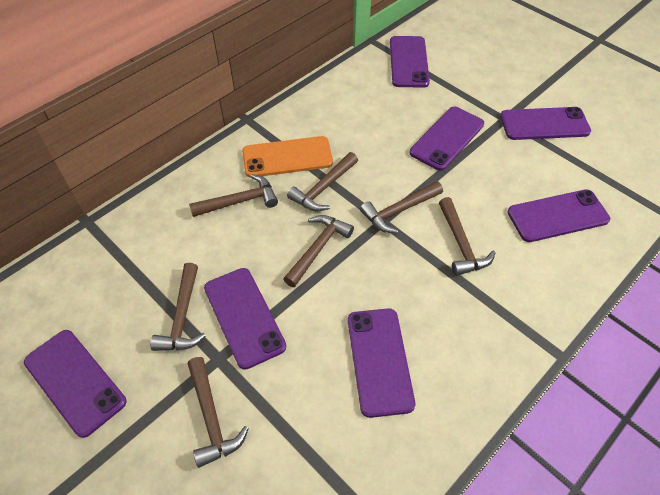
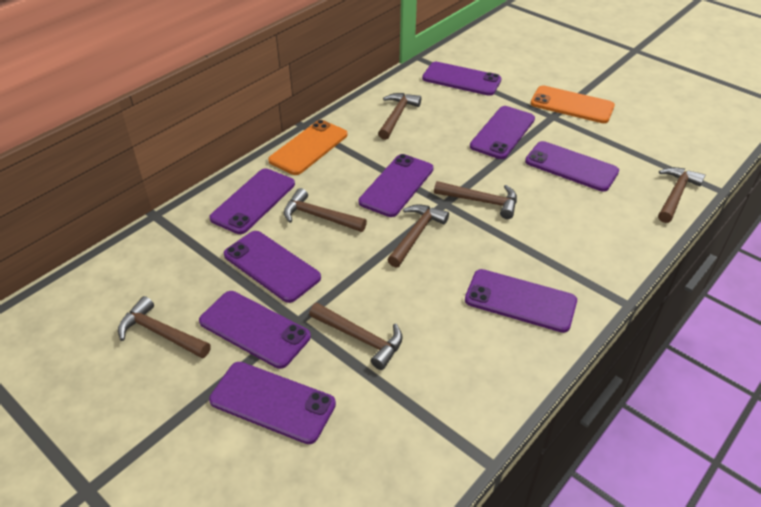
orange phone: 1 -> 2
purple phone: 7 -> 9

